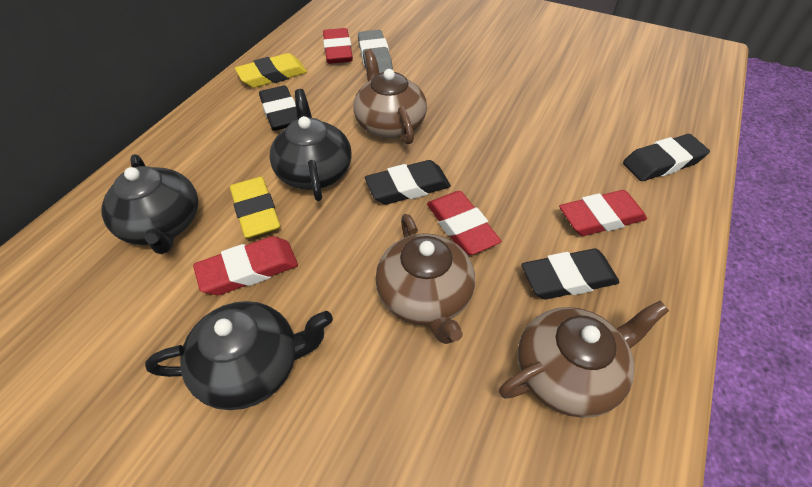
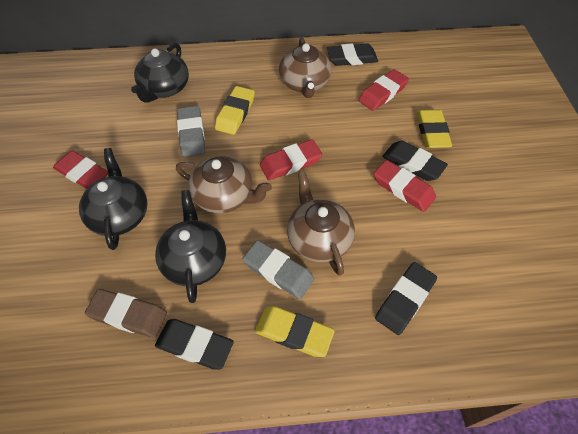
brown eraser: 0 -> 1
grey eraser: 1 -> 2
yellow eraser: 2 -> 3

